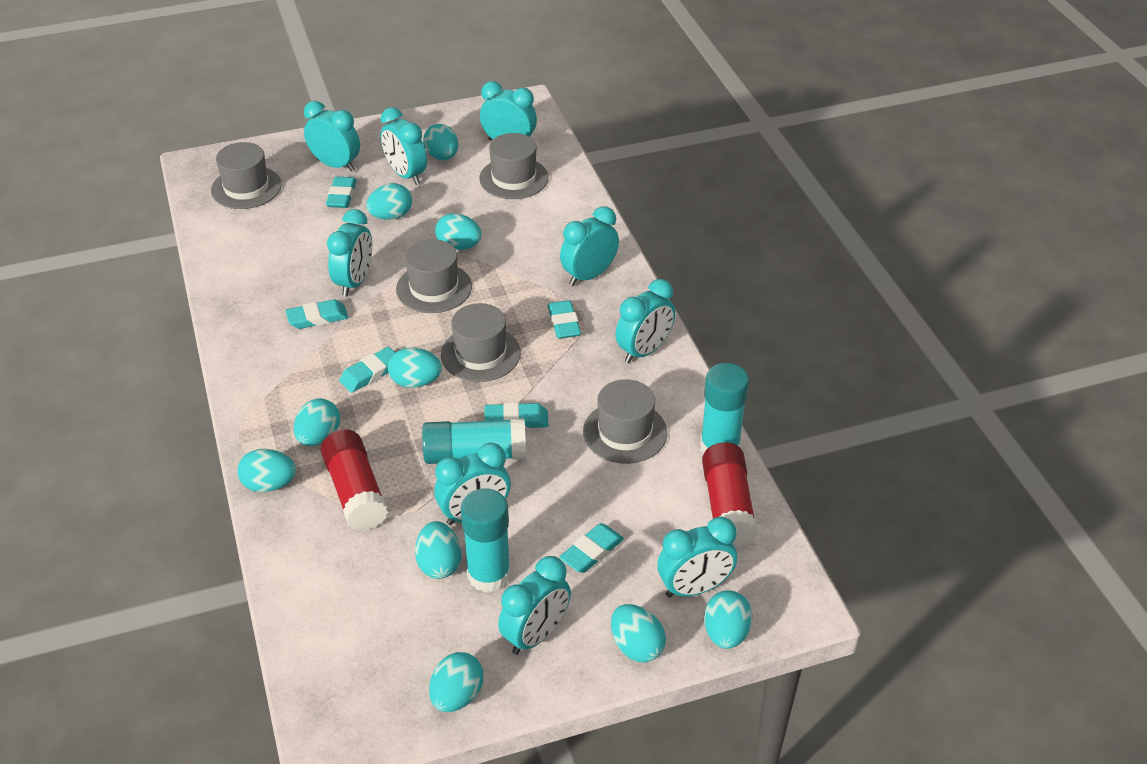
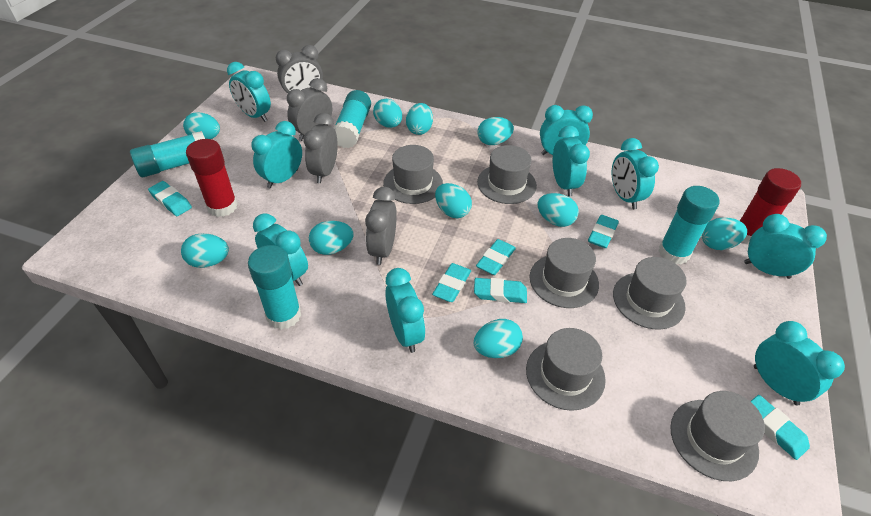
grey clock: 0 -> 4
grey hat: 5 -> 6
turquoise glue stick: 3 -> 4

